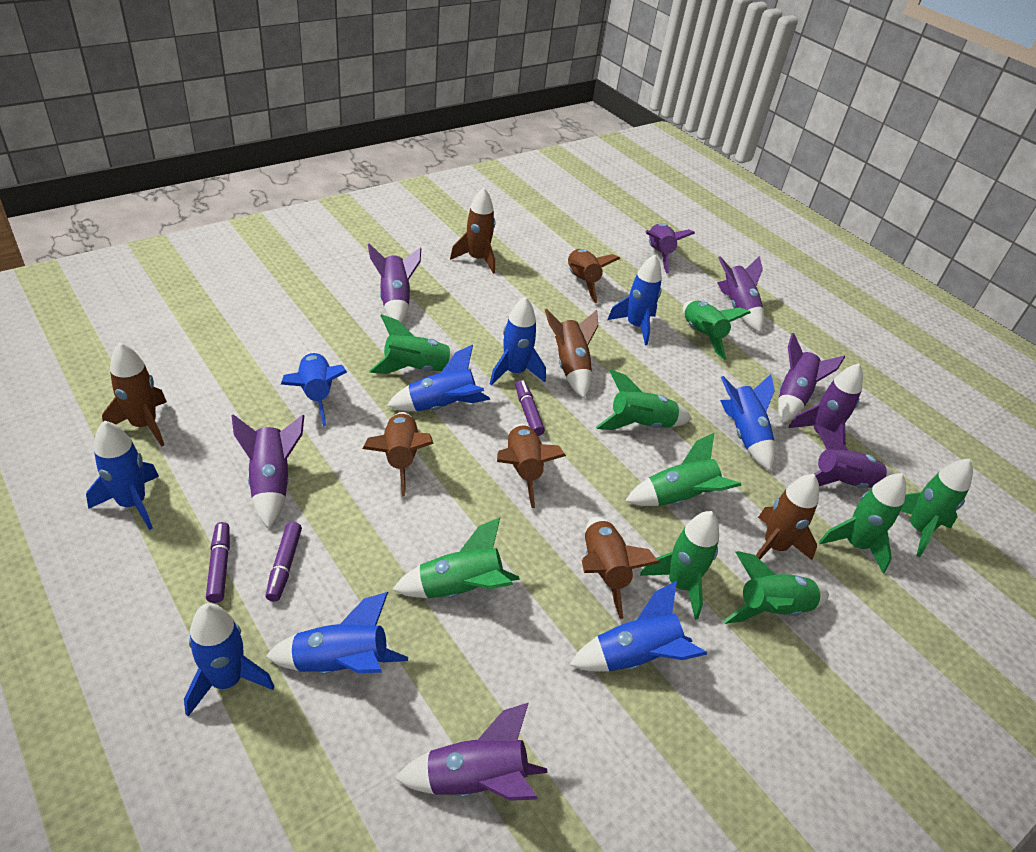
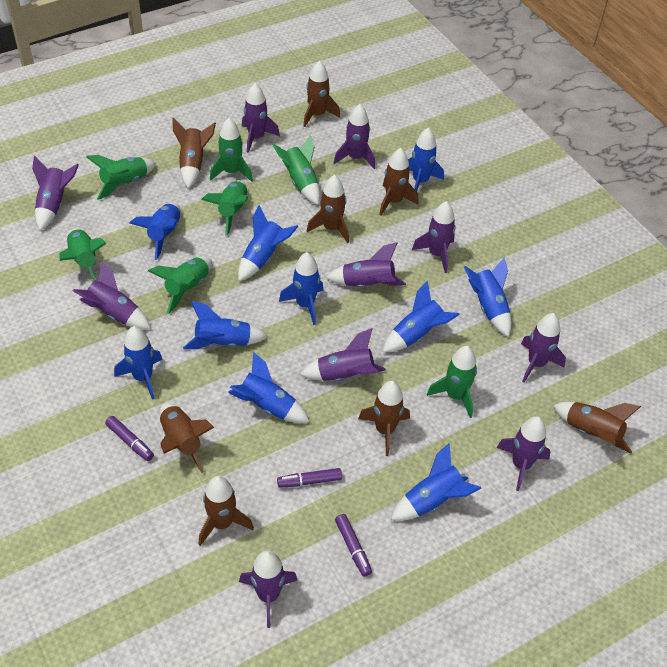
blue rocket: 9 -> 10
green rocket: 9 -> 7
purple rocket: 8 -> 10

